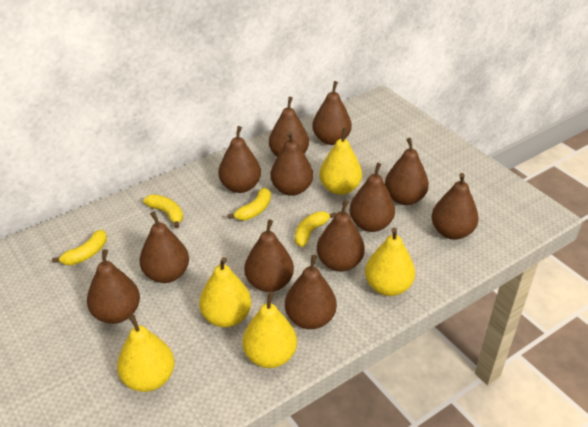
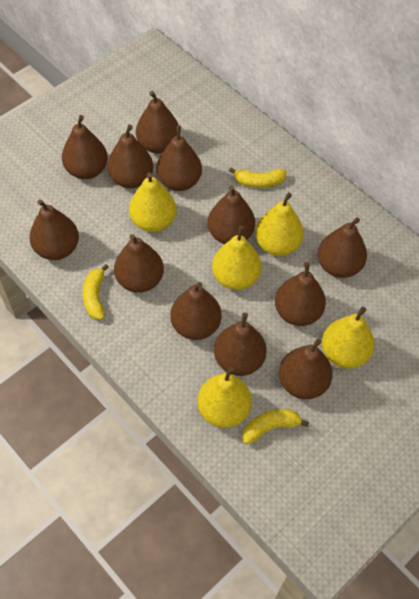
yellow banana: 4 -> 3

